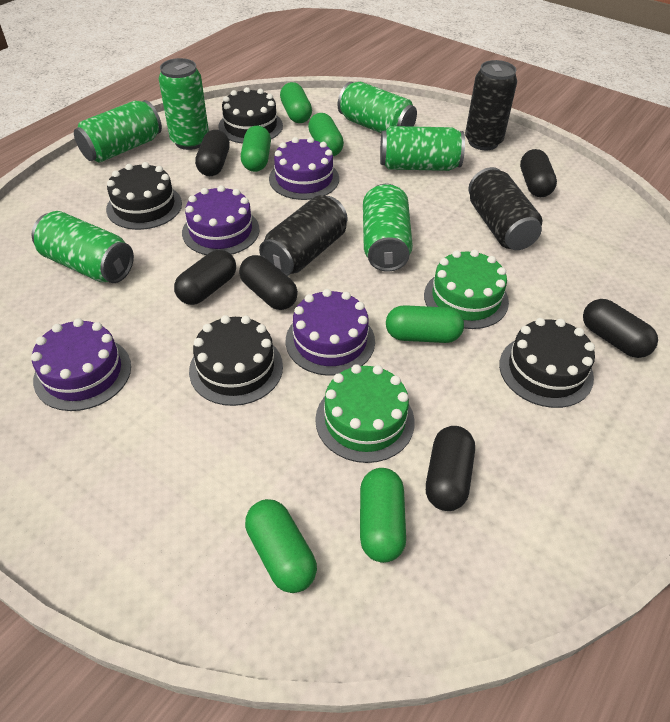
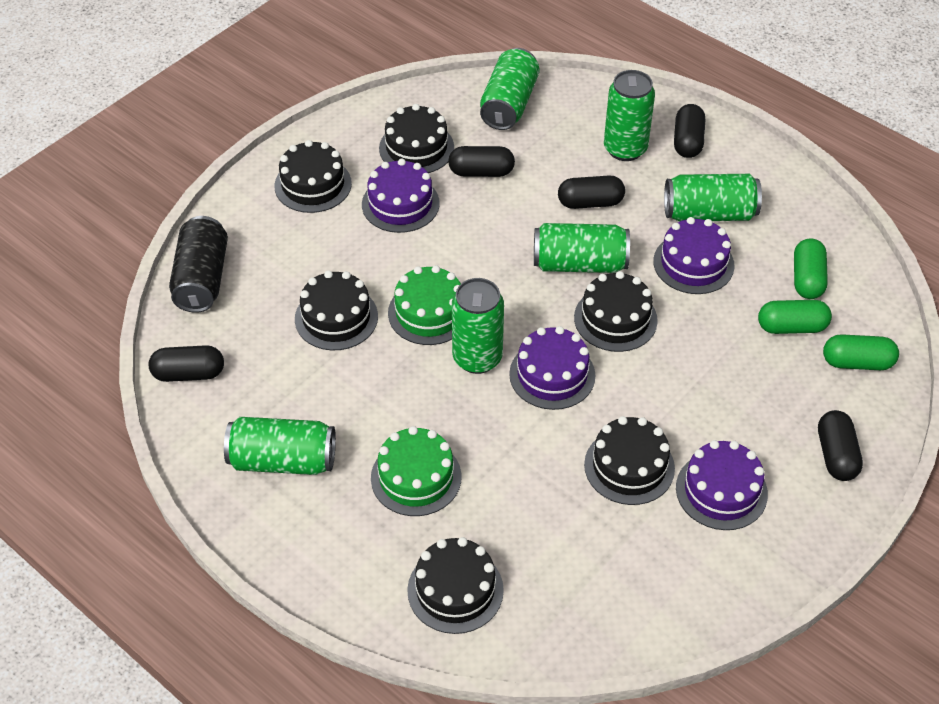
black cake: 4 -> 6
black can: 3 -> 1
black capsule: 6 -> 5
green capsule: 6 -> 3

